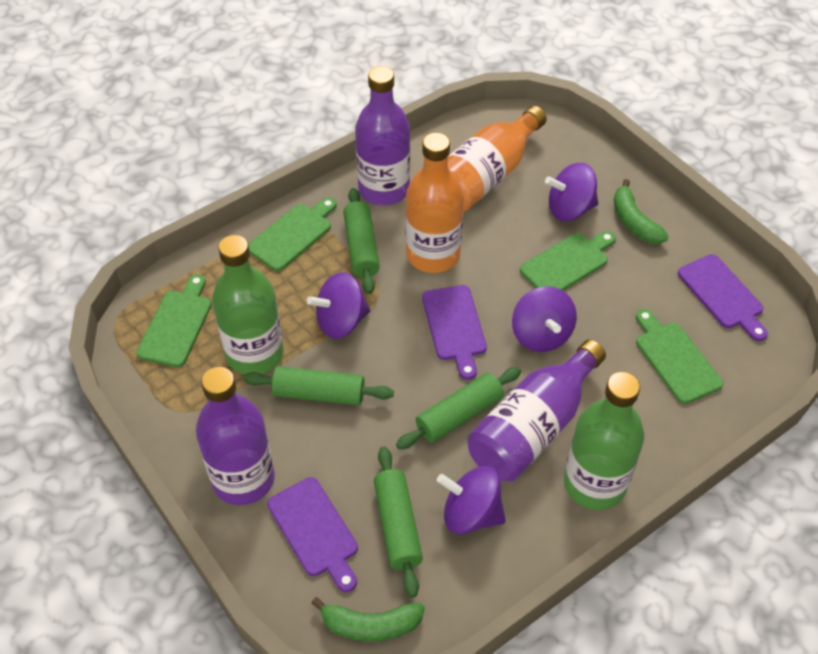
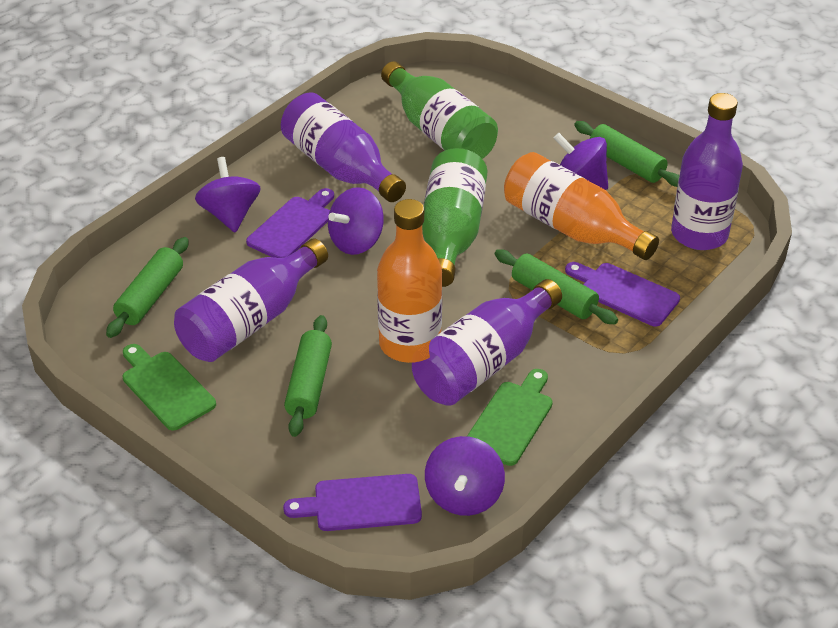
green banana: 2 -> 0
green cutting board: 4 -> 2
purple bottle: 3 -> 4

